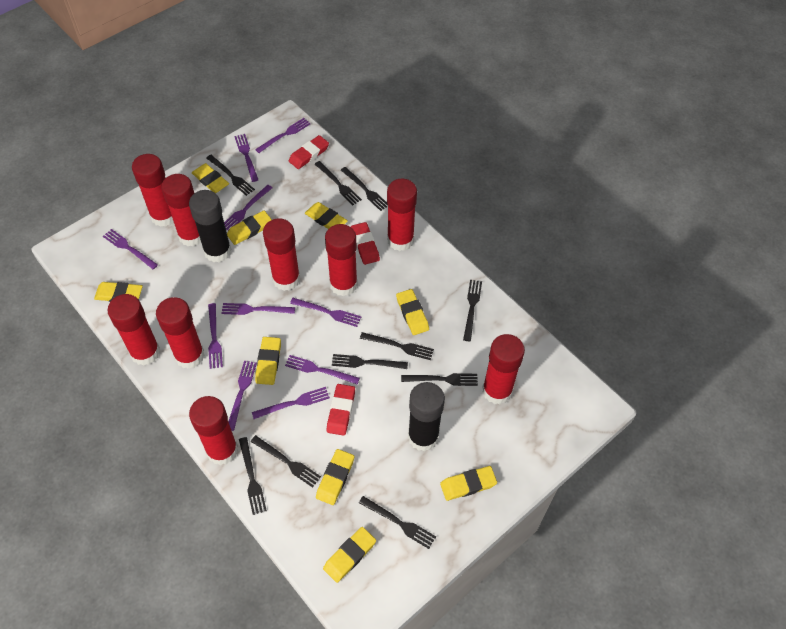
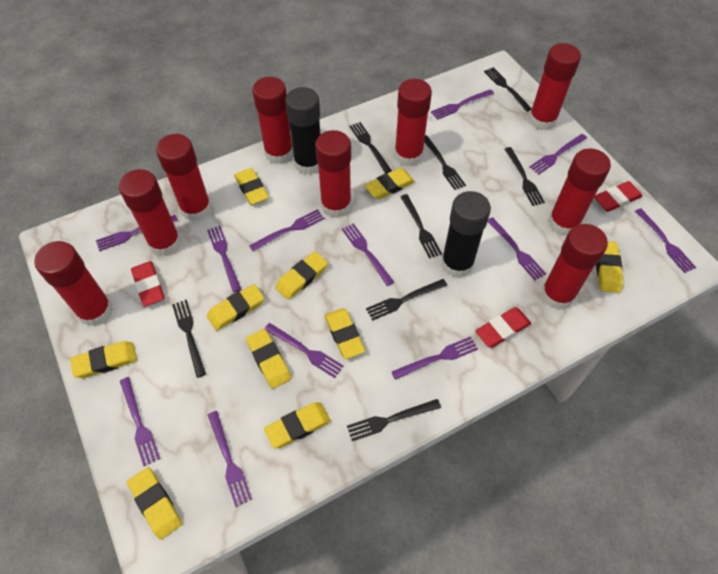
black fork: 10 -> 8
purple fork: 10 -> 12
yellow eraser: 9 -> 10

